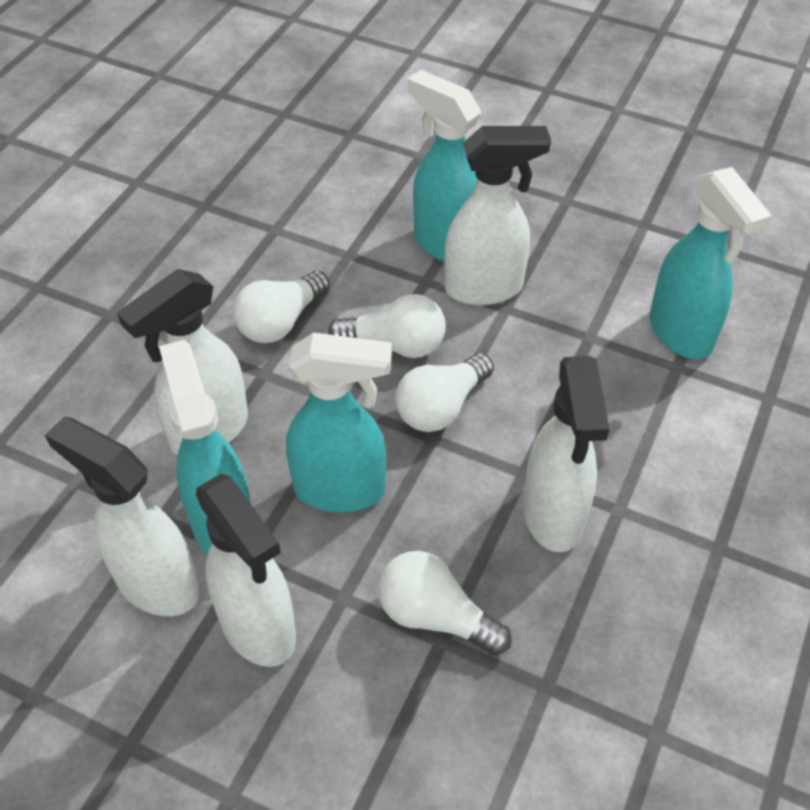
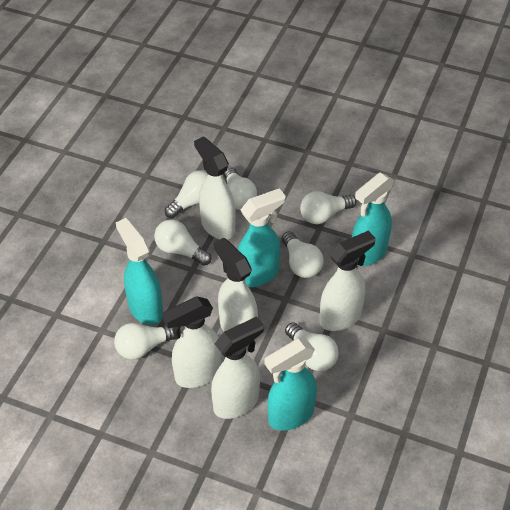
white light bulb: 4 -> 7

